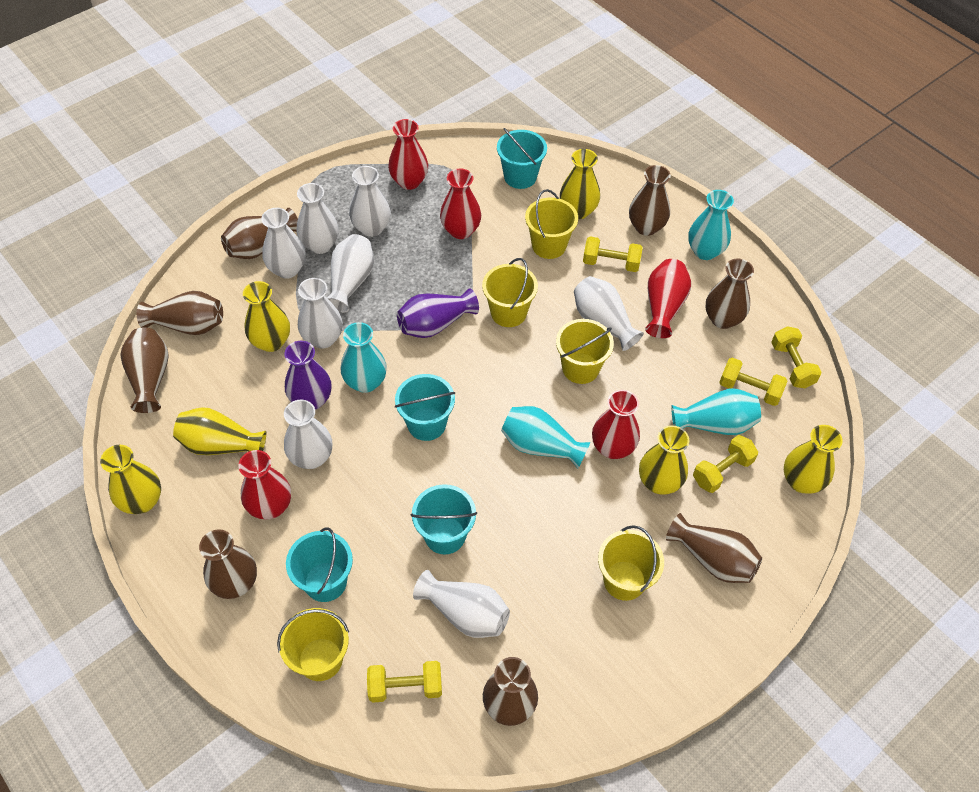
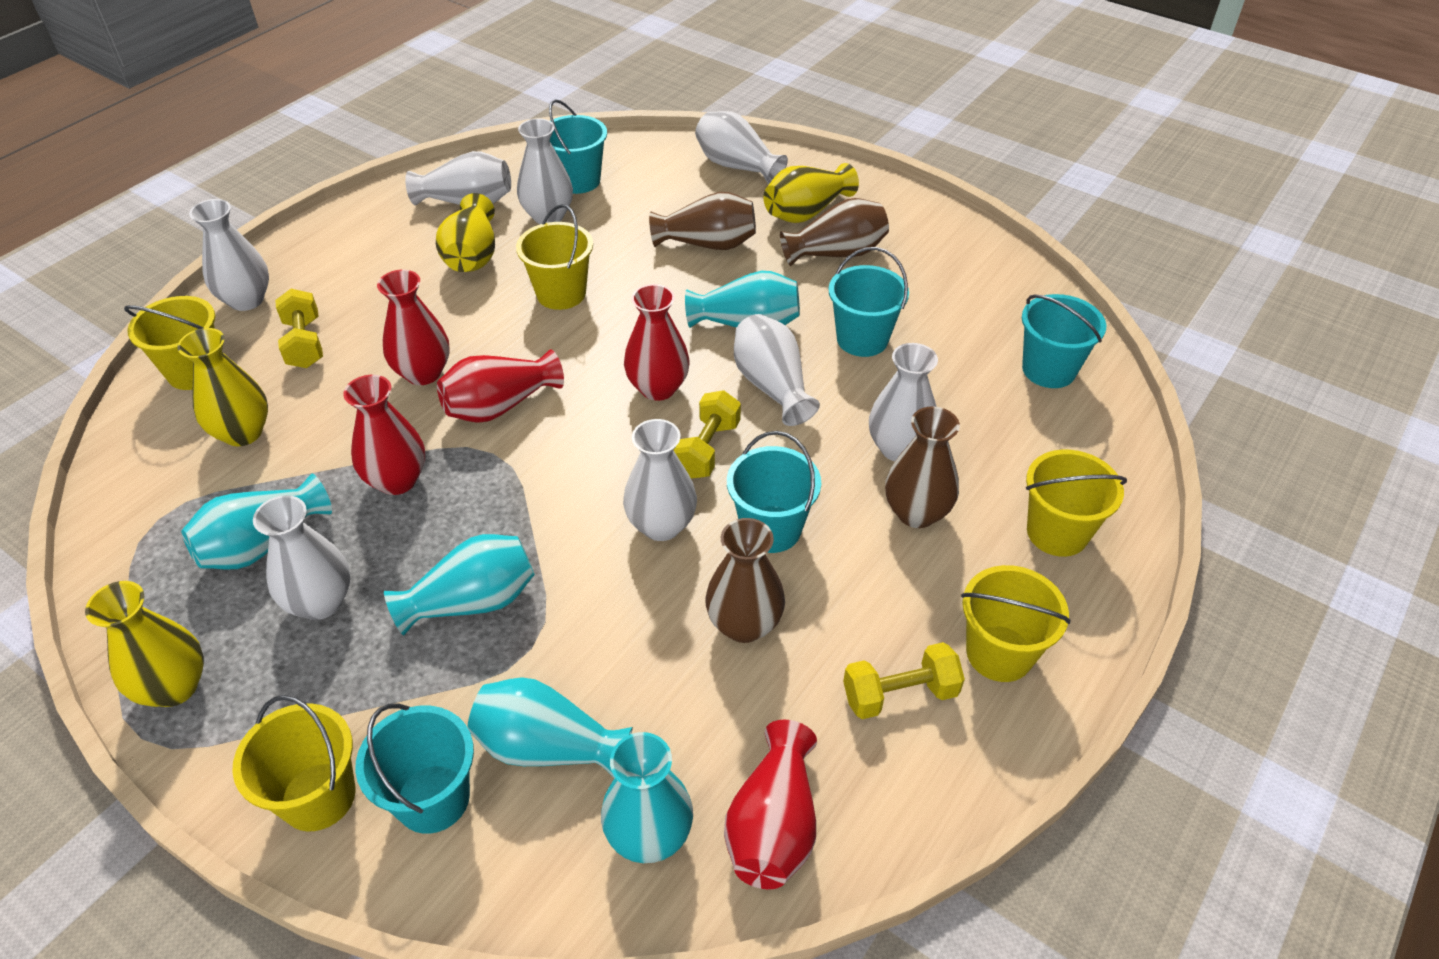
brown vase: 8 -> 4
purple vase: 2 -> 0
turquoise bucket: 4 -> 5
turquoise vase: 4 -> 5
yellow dumbbell: 5 -> 3
yellow vase: 6 -> 4

